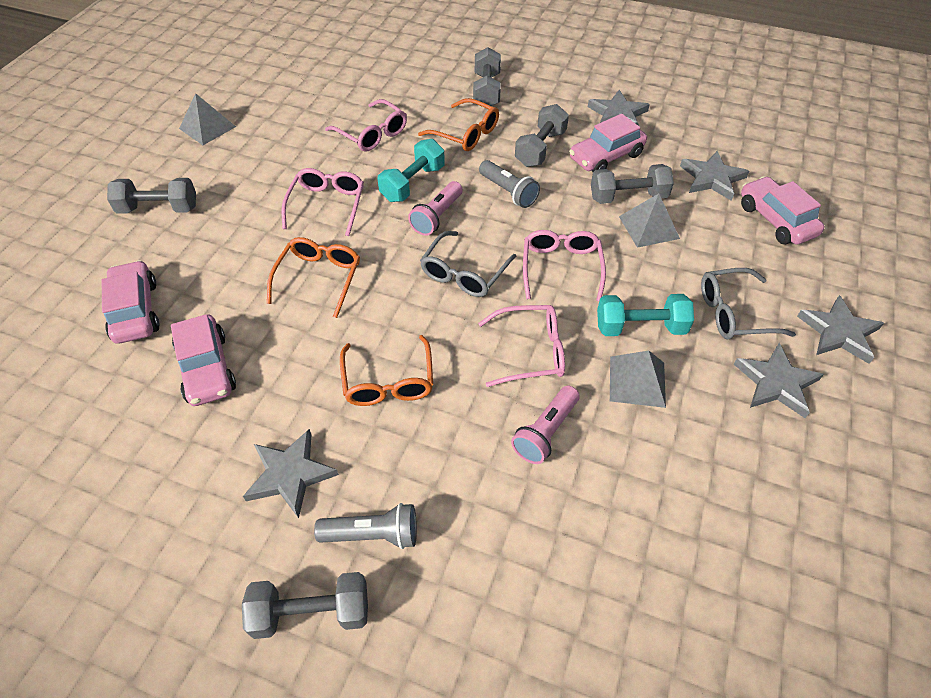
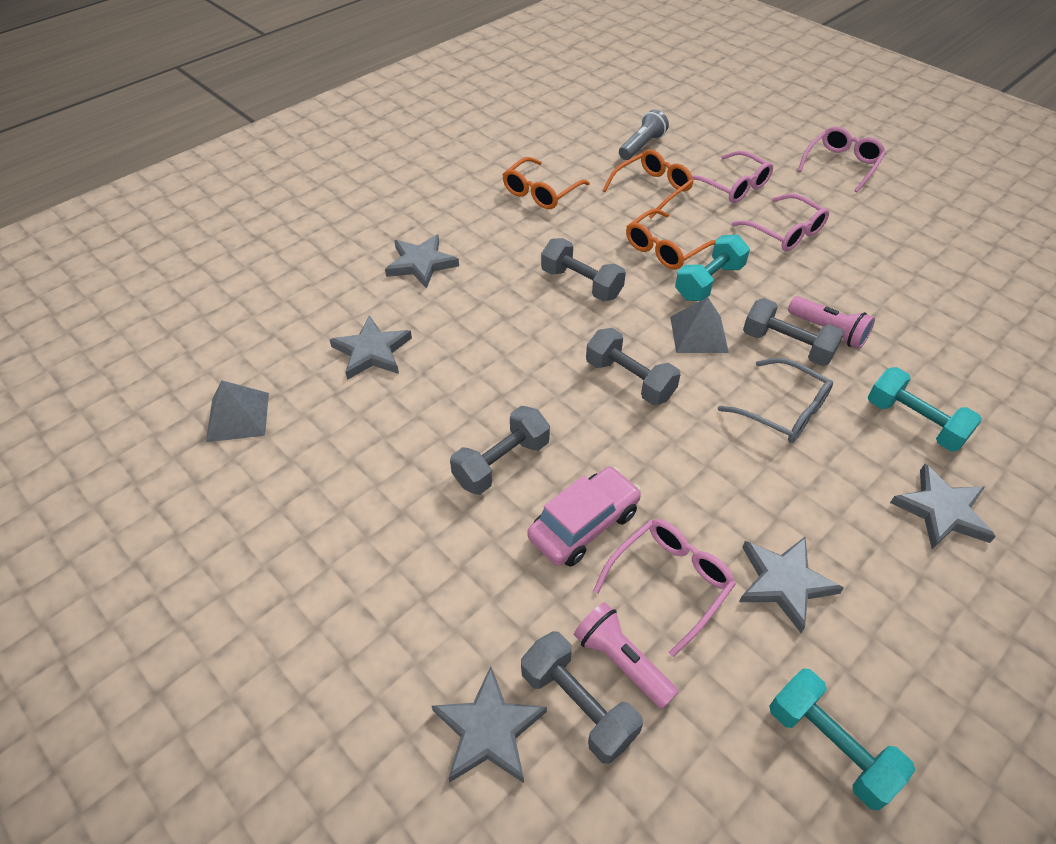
grey flashlight: 2 -> 1
grey glasses: 2 -> 1
grey pyramid: 3 -> 2
pink car: 4 -> 1
turquoise dumbbell: 2 -> 3

